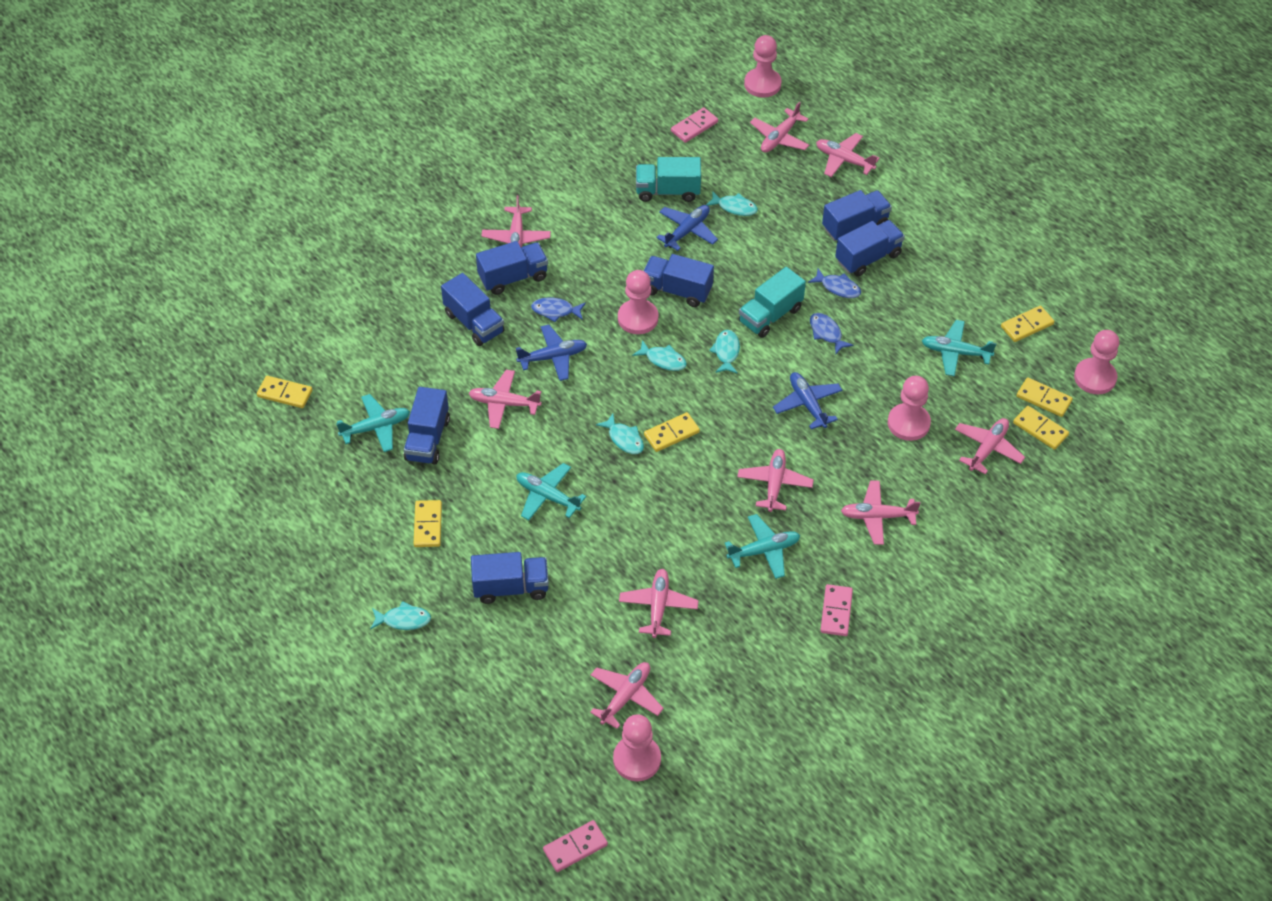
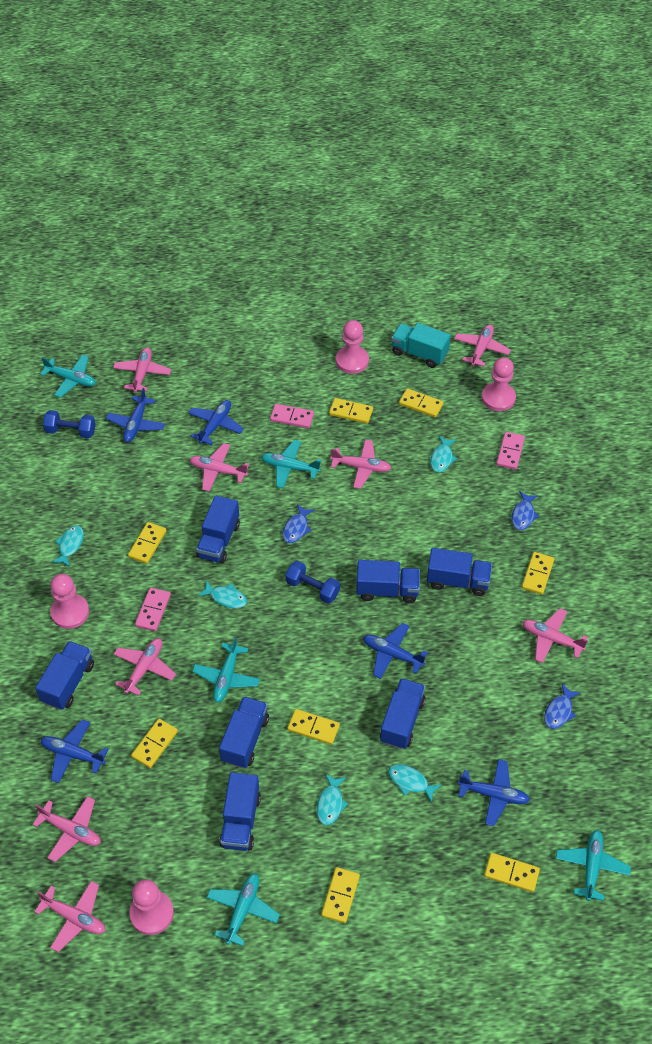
blue dumbbell: 0 -> 2
blue plane: 3 -> 5
pink pawn: 5 -> 4
pink plane: 9 -> 8
turquoise plane: 4 -> 5
turquoise truck: 2 -> 1
yellow domino: 6 -> 8

